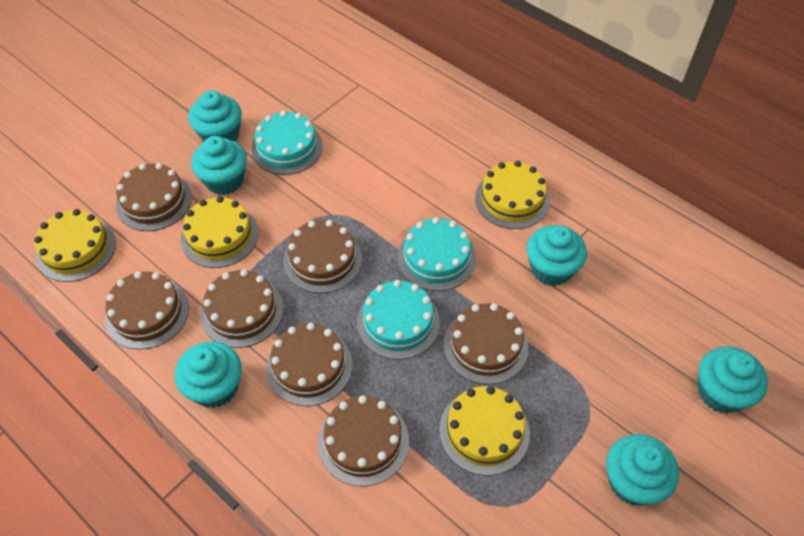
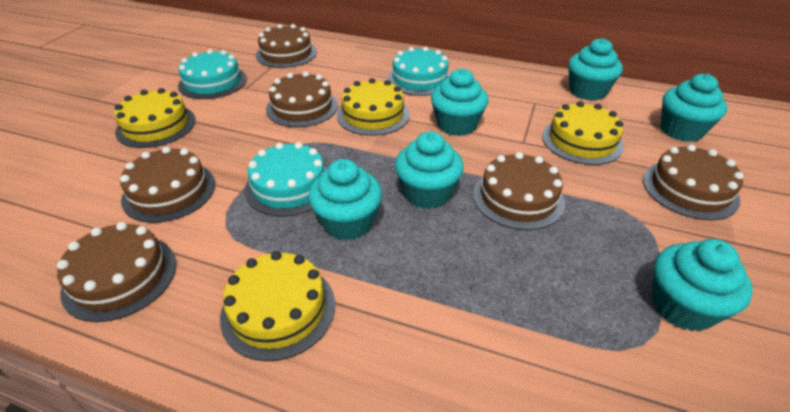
brown cake: 7 -> 6

